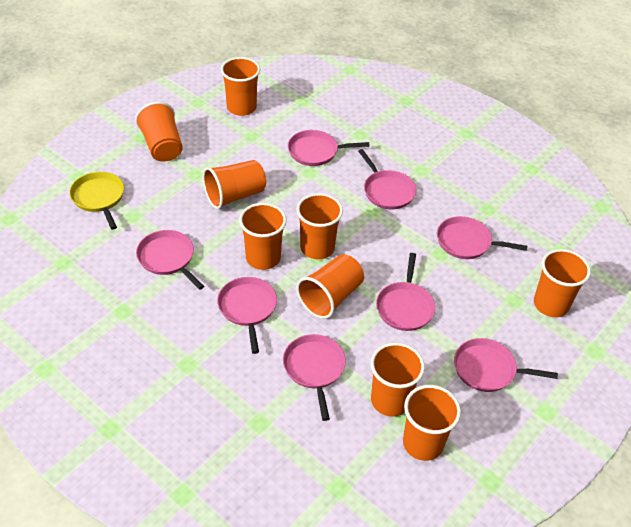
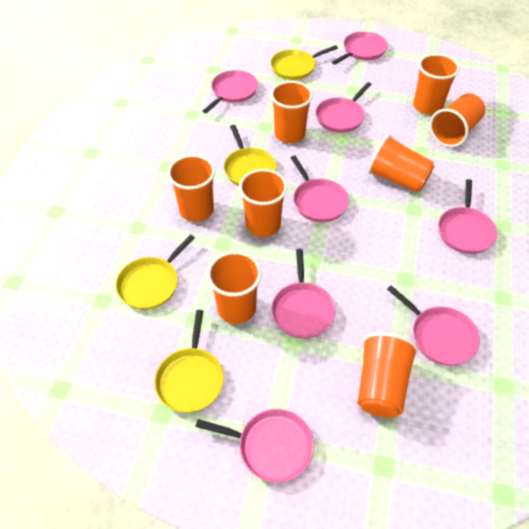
orange cup: 9 -> 8
yellow pan: 1 -> 4

